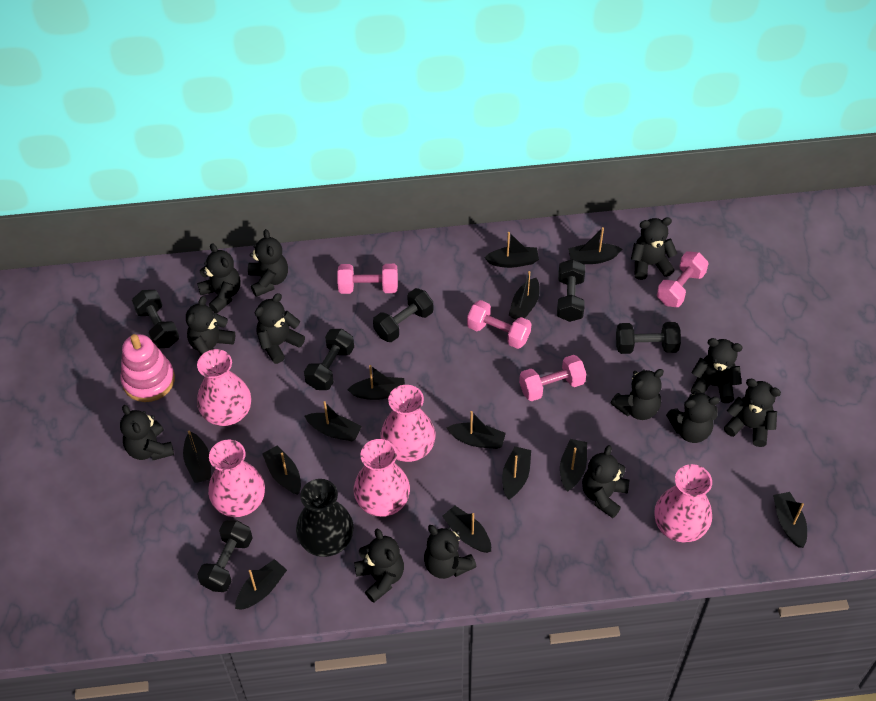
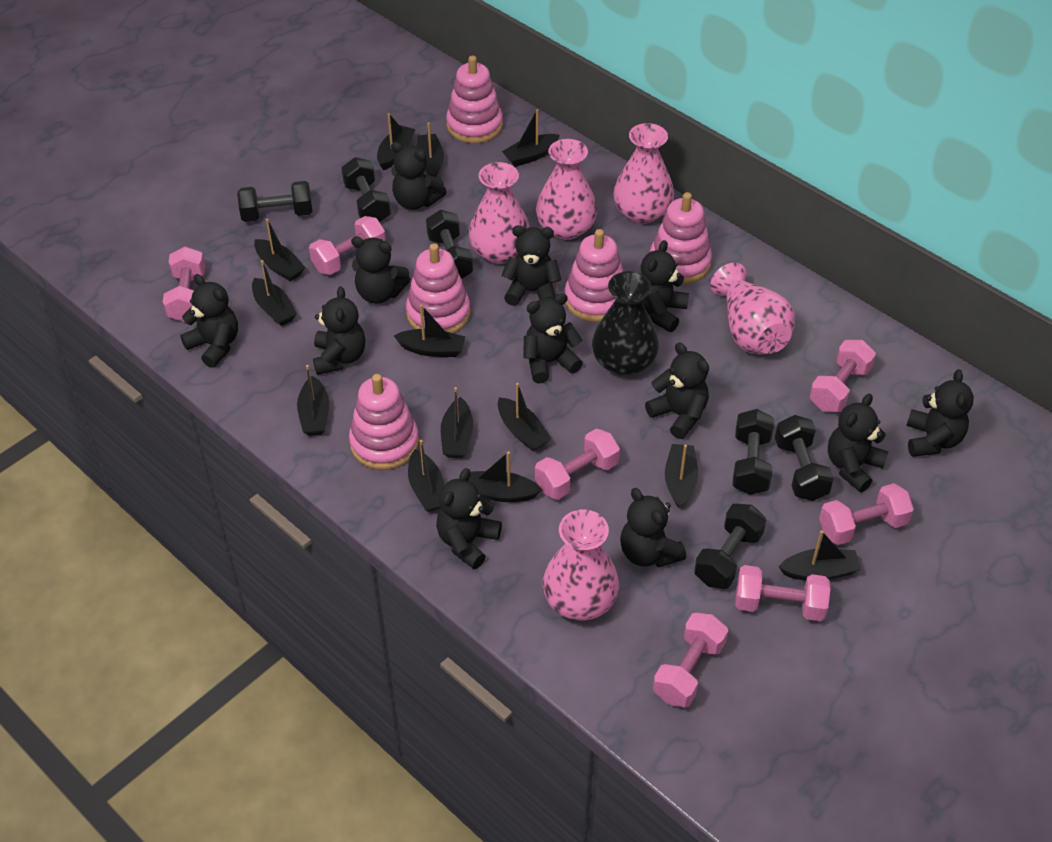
black teddy bear: 13 -> 12
pink dumbbell: 4 -> 7
pink stacking toy: 1 -> 5

